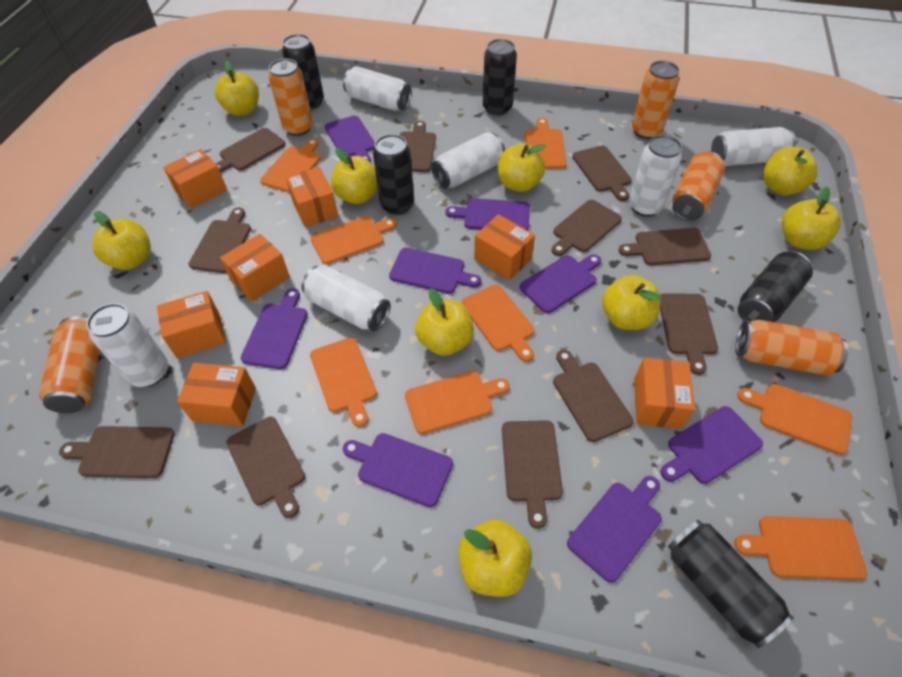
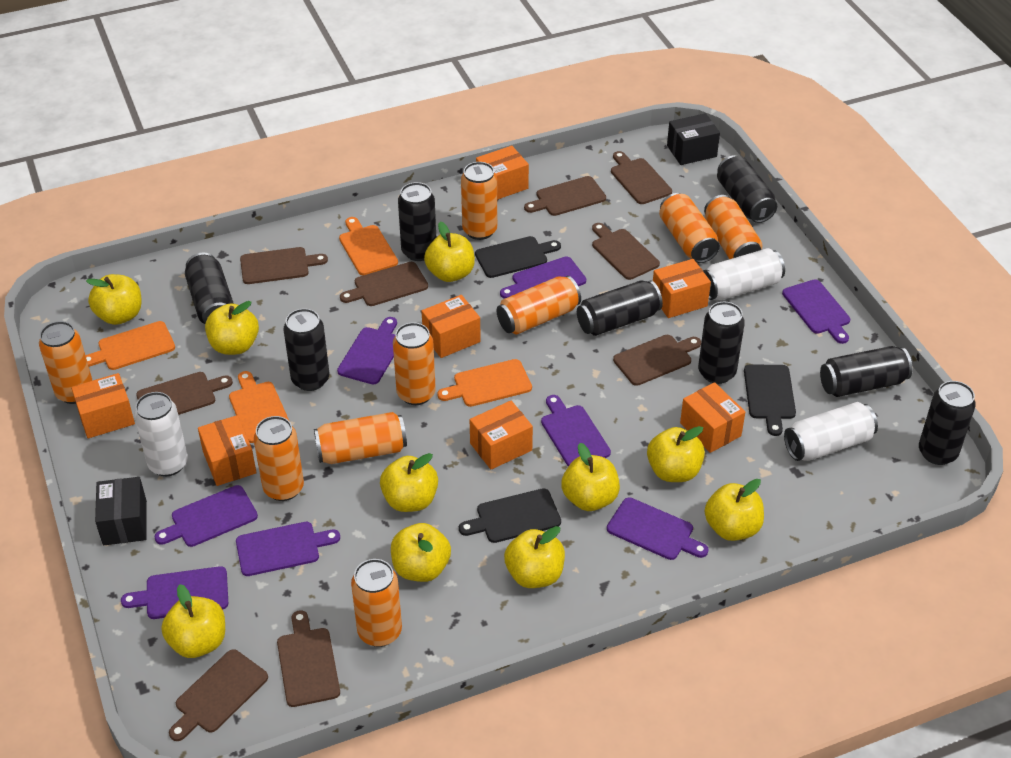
black box: 0 -> 2
black can: 5 -> 8
black cutting board: 0 -> 3
brown cutting board: 11 -> 9
orange can: 5 -> 9
orange cutting board: 8 -> 4
white can: 6 -> 3
yellow apple: 9 -> 10

